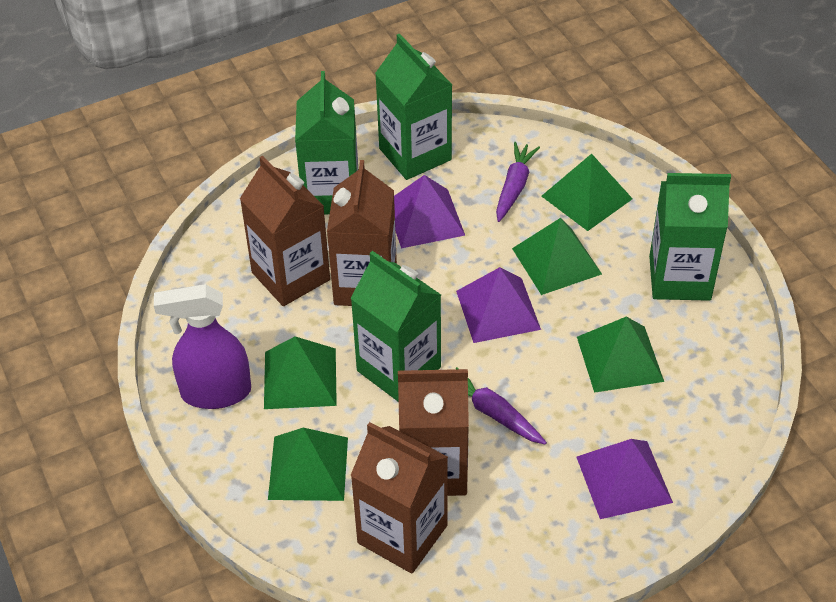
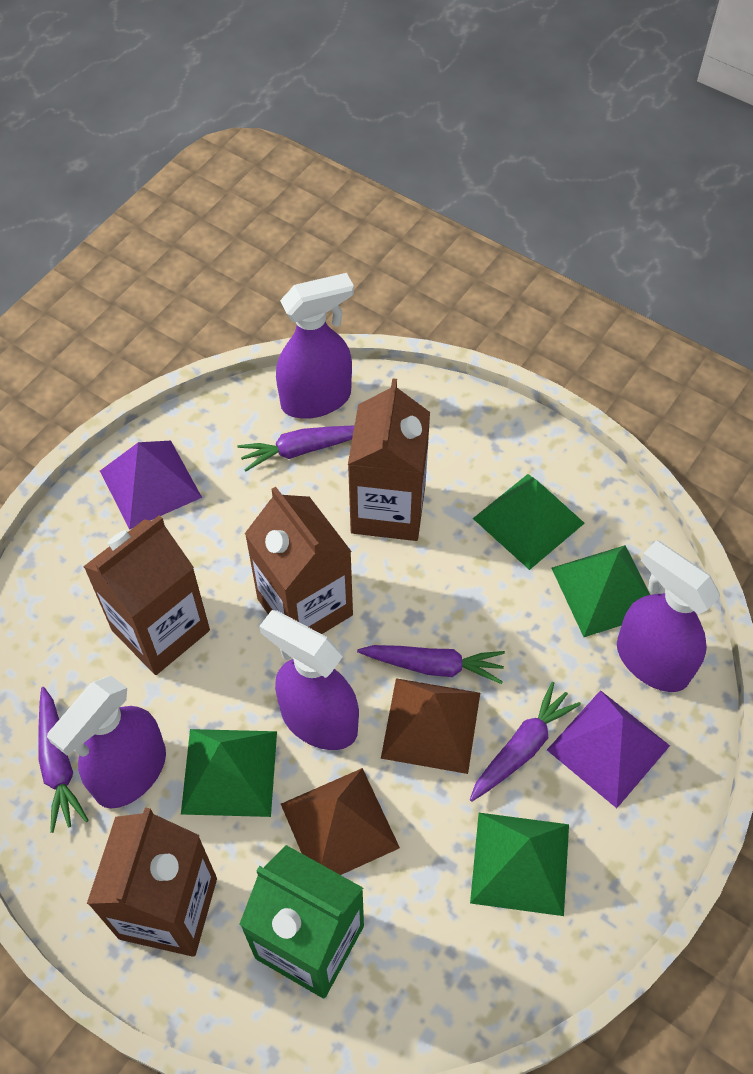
brown pyramid: 0 -> 2
green carton: 4 -> 1
green pyramid: 5 -> 4
purple carrot: 2 -> 4
purple pyramid: 3 -> 2
purple spray bottle: 1 -> 4

